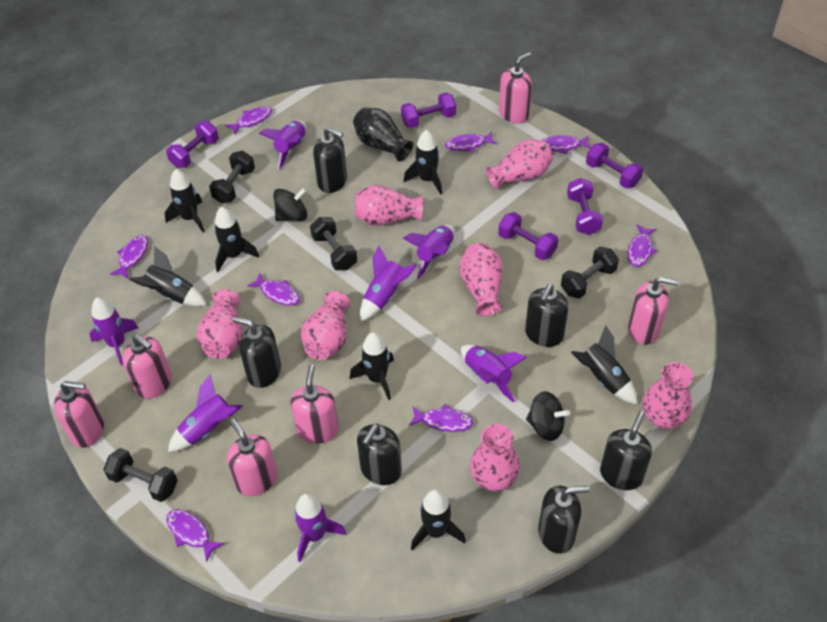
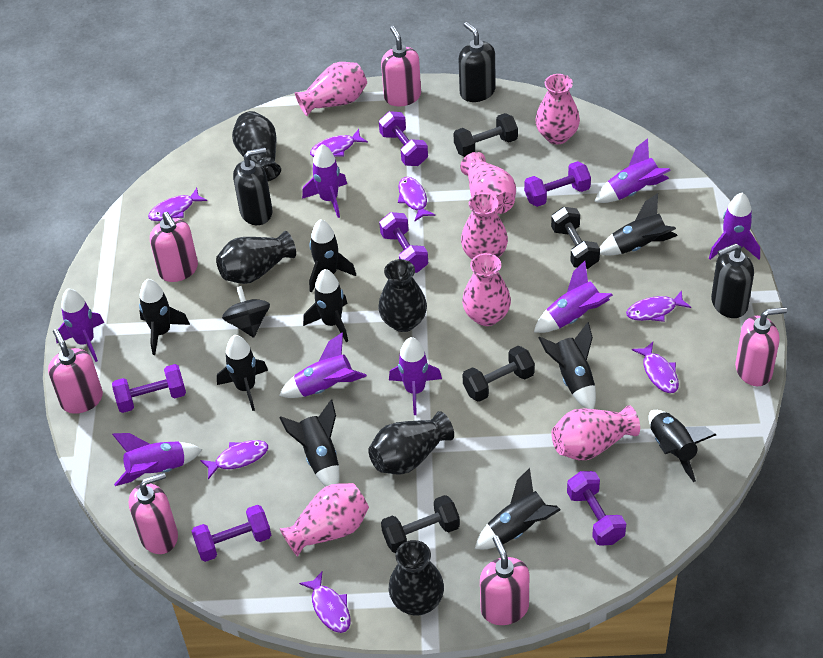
black rocket: 7 -> 9
black soap dispenser: 6 -> 3
black spinning top: 2 -> 1
black vase: 1 -> 5
purple dumbbell: 5 -> 6
purple fish: 8 -> 7
purple rocket: 7 -> 8

